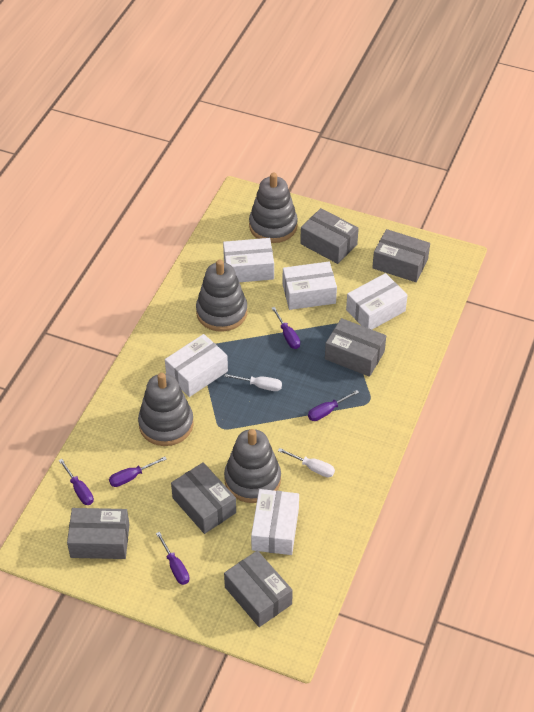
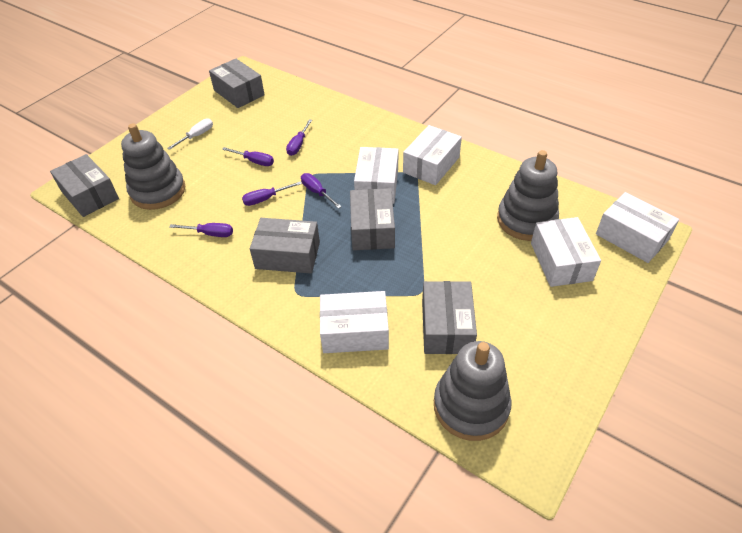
grey box: 6 -> 5
grey stacking toy: 4 -> 3
white screwdriver: 2 -> 1

